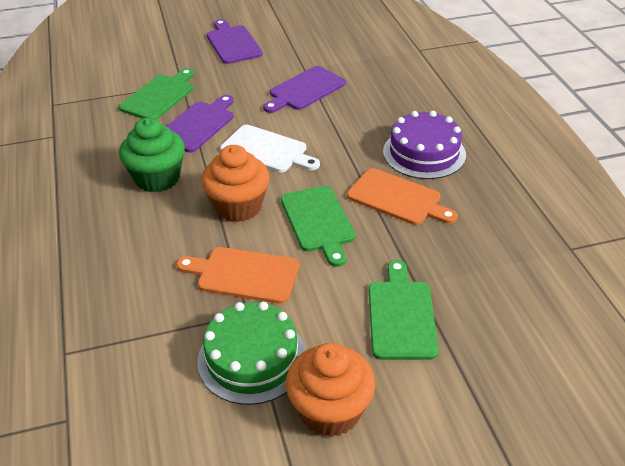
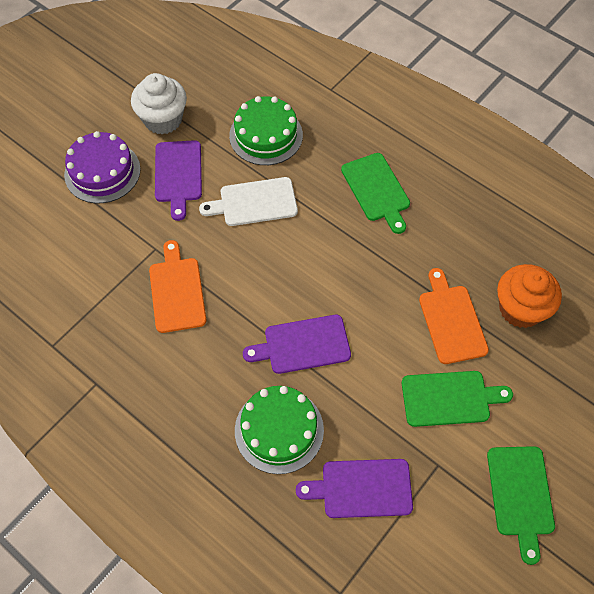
green cake: 1 -> 2
green cupcake: 1 -> 0
orange cupcake: 2 -> 1
white cupcake: 0 -> 1

